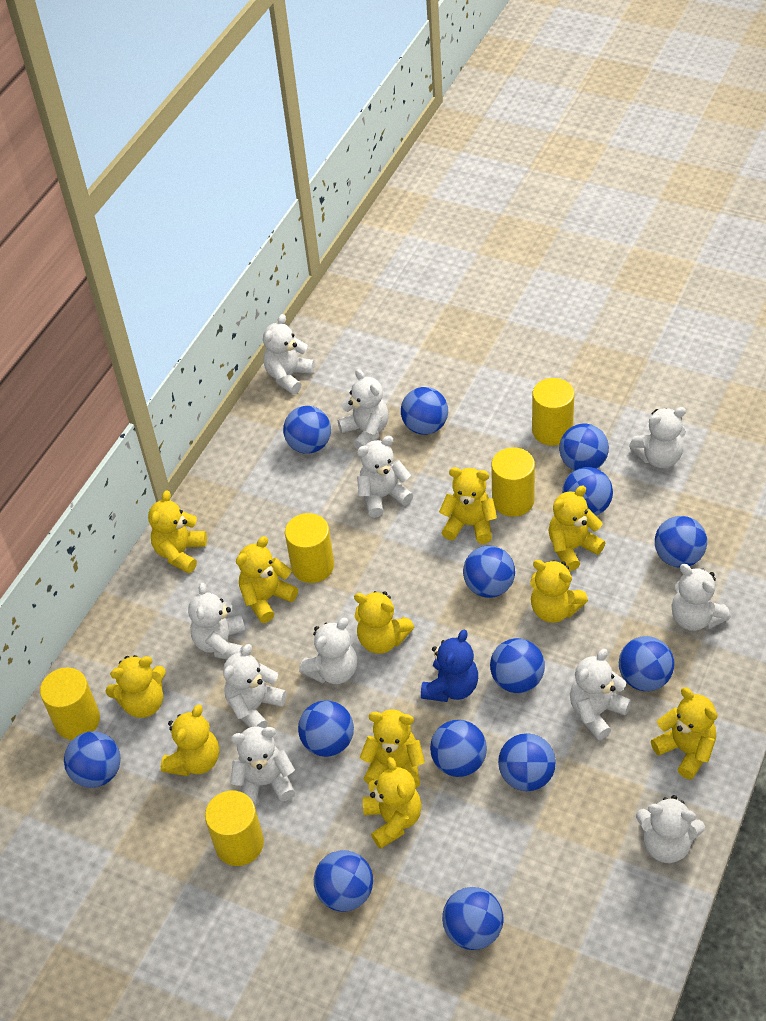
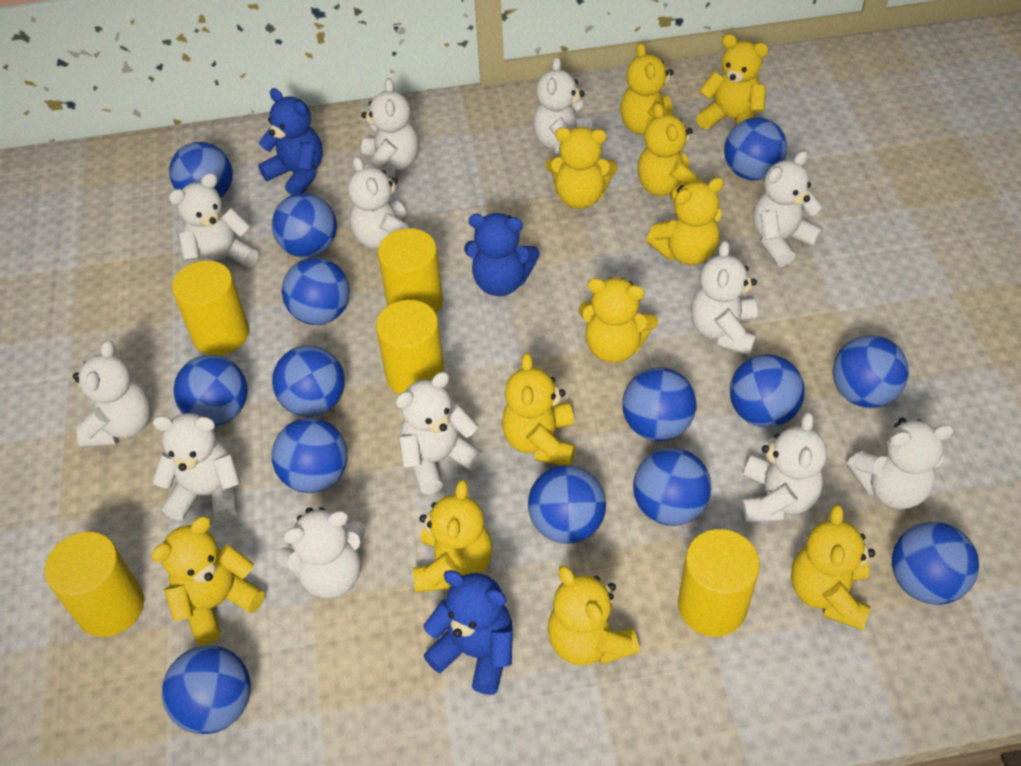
blue teddy bear: 1 -> 3
white teddy bear: 11 -> 12

